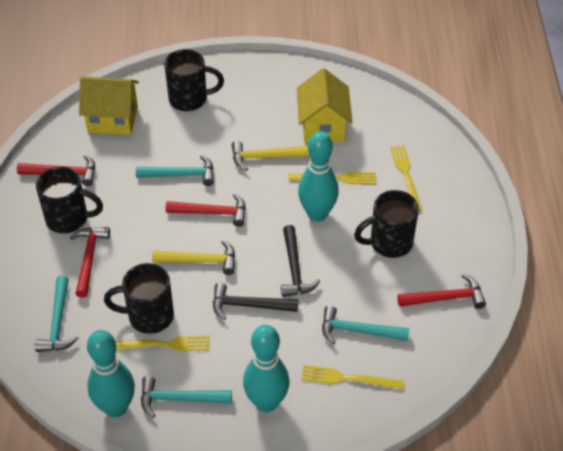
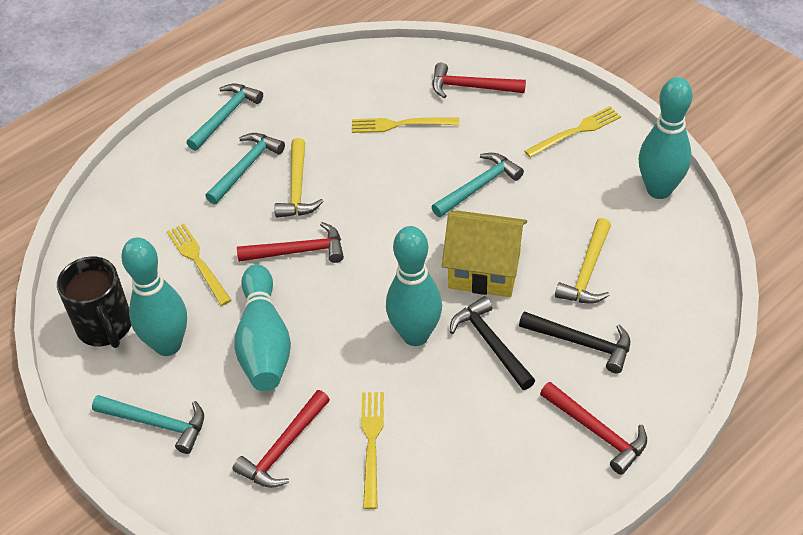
black mug: 4 -> 1
turquoise bowling pin: 3 -> 4
yellow house: 2 -> 1

